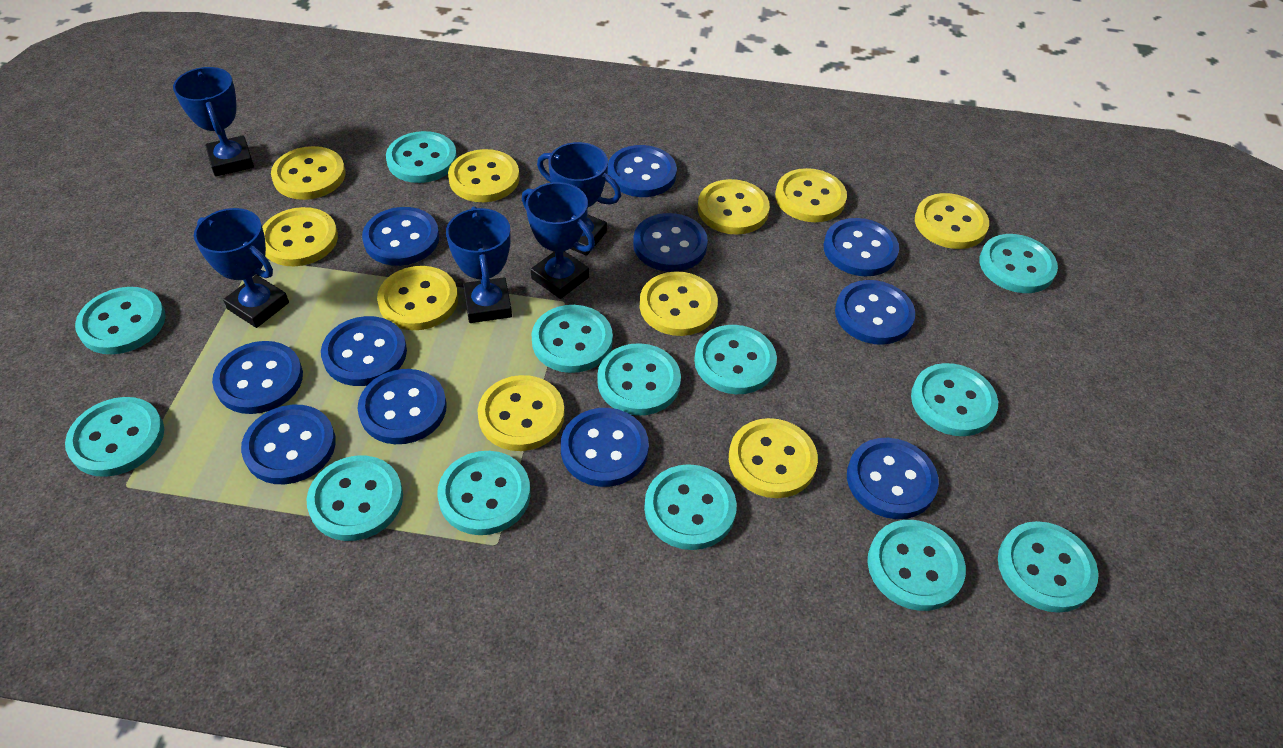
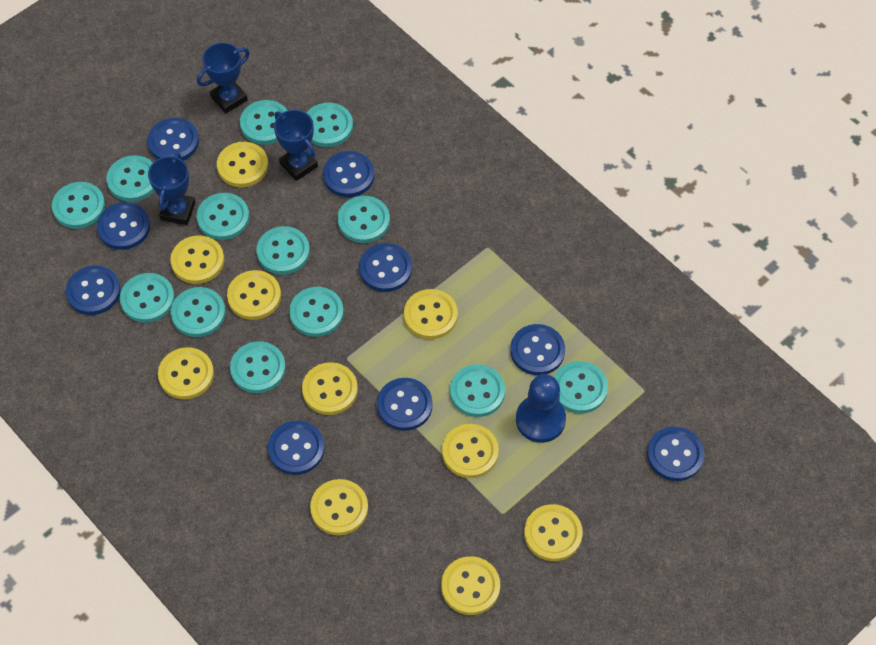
blue button: 11 -> 9
blue pawn: 0 -> 1
blue trophy: 5 -> 3

